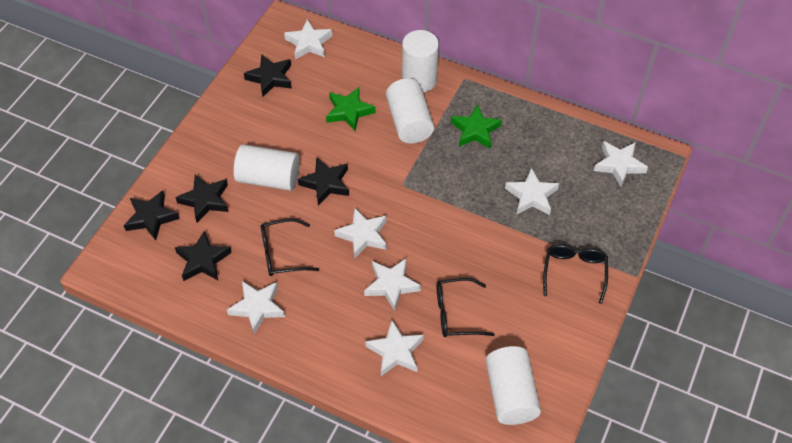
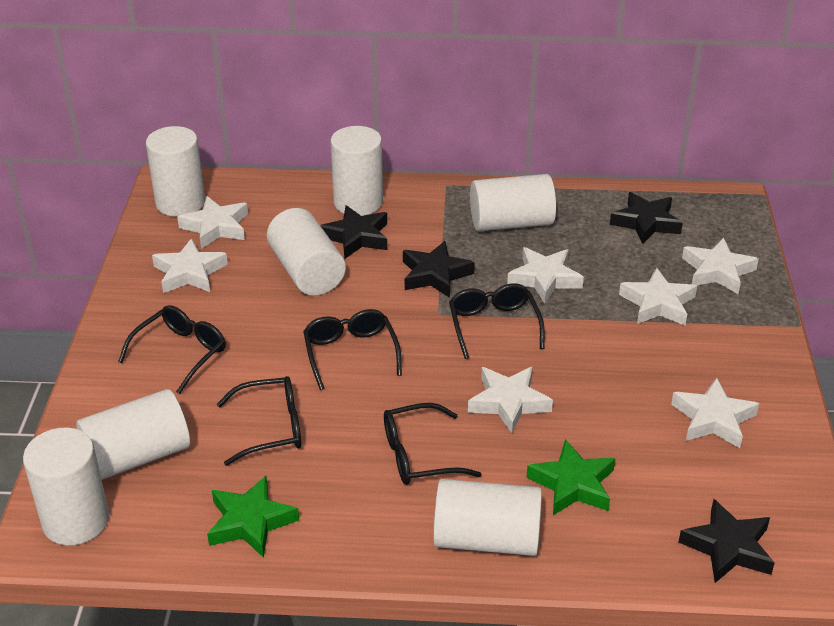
black glasses: 3 -> 5
black star: 5 -> 4
white cylinder: 4 -> 7

